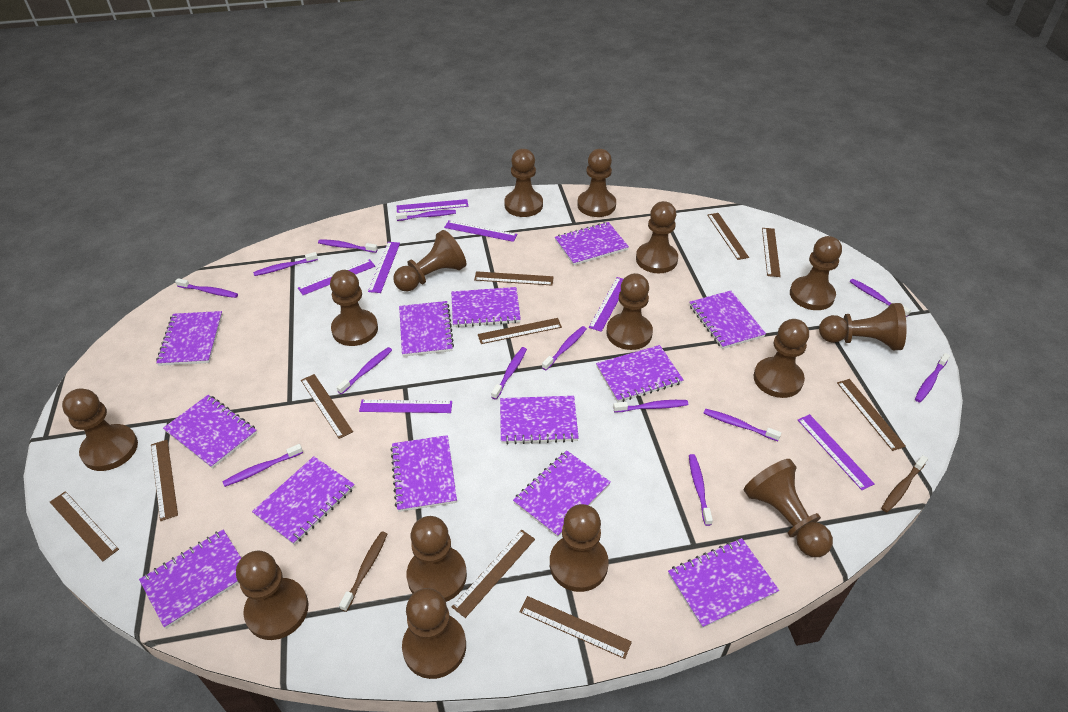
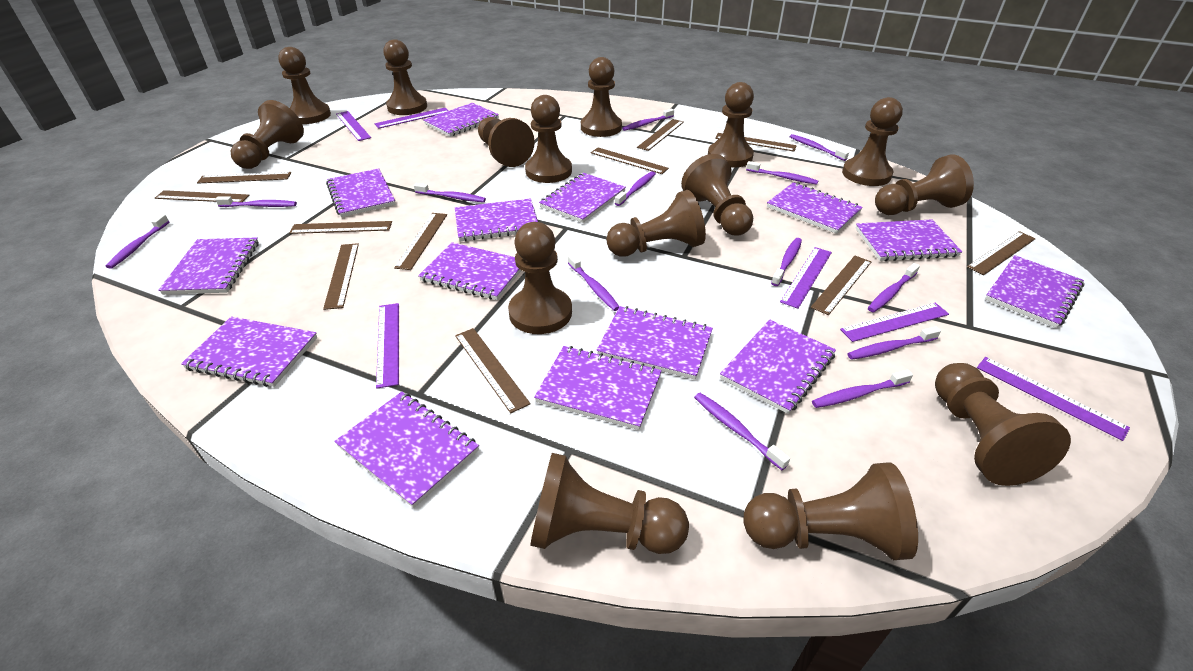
brown ruler: 10 -> 11
brown toothbrush: 2 -> 0
purple notebook: 13 -> 14
purple ruler: 7 -> 6

